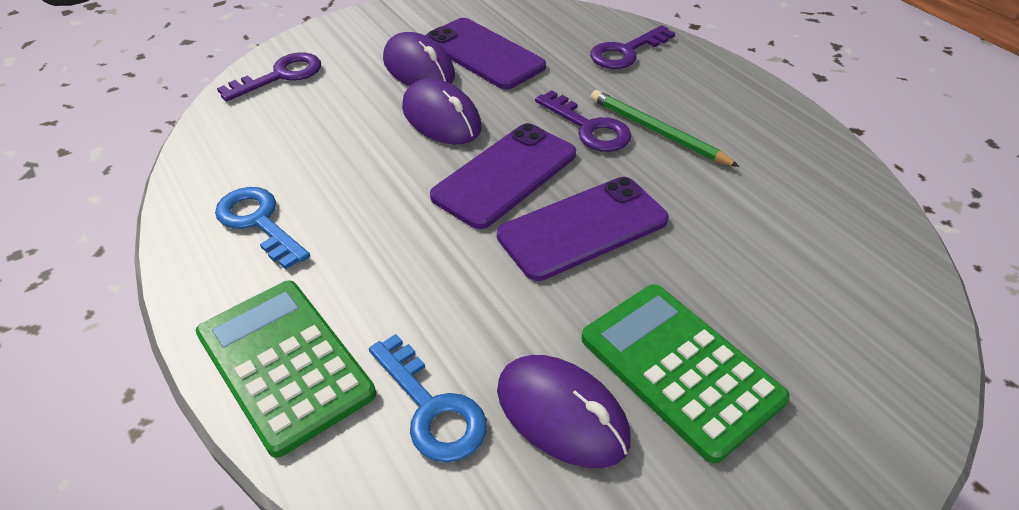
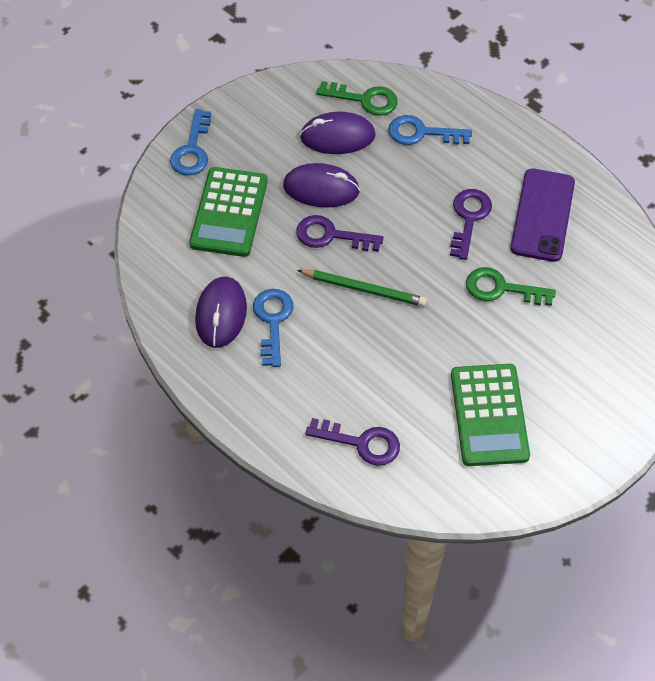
blue key: 2 -> 3
green key: 0 -> 2
purple phone: 3 -> 1

